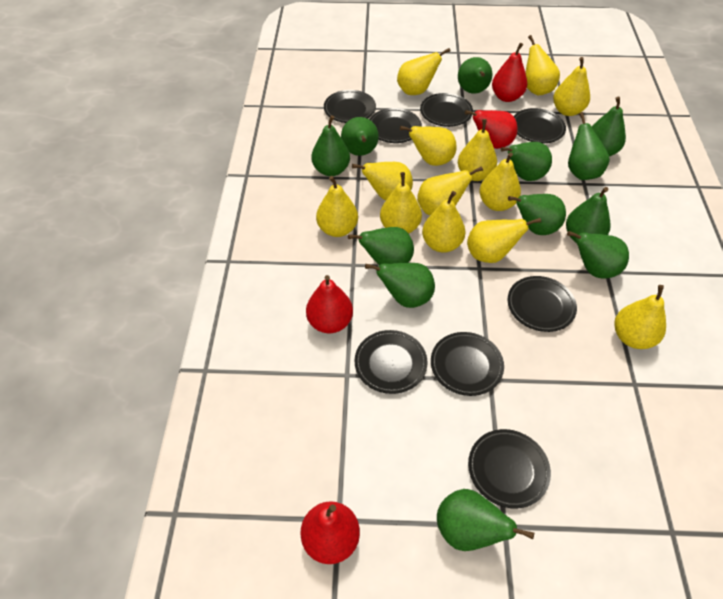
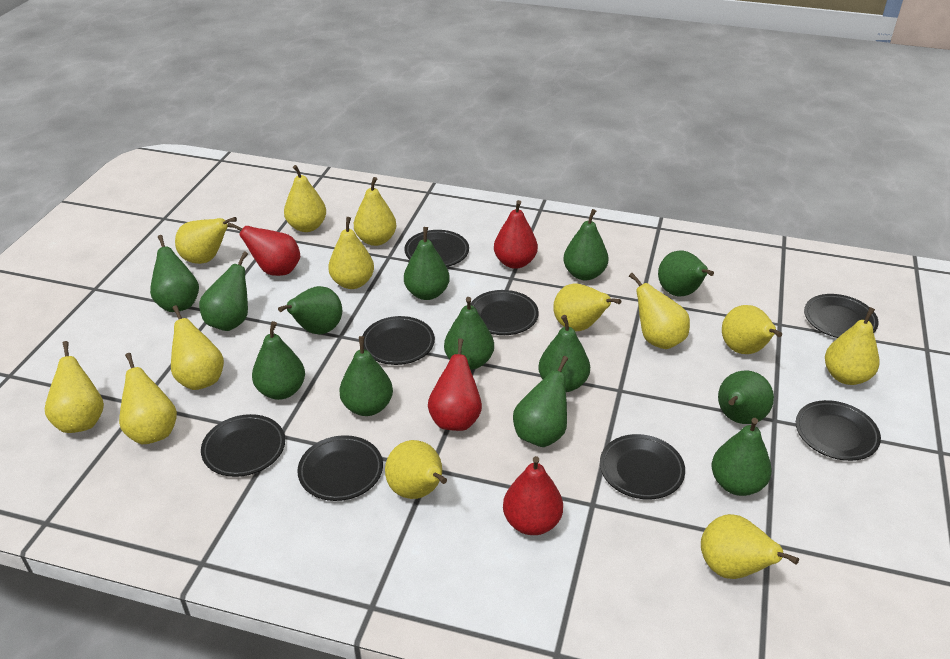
green pear: 12 -> 13

